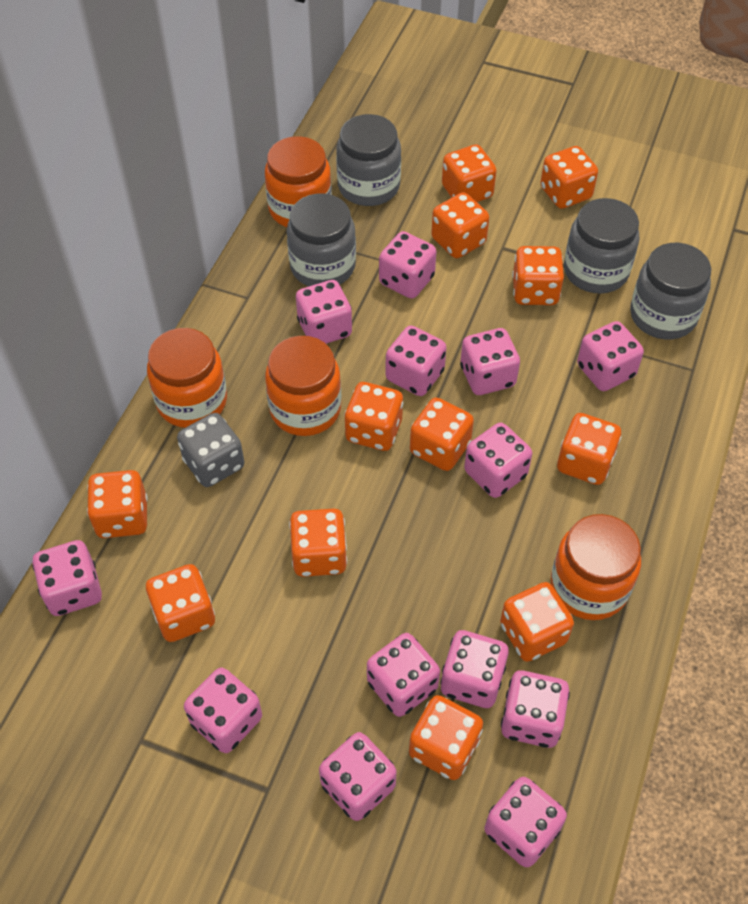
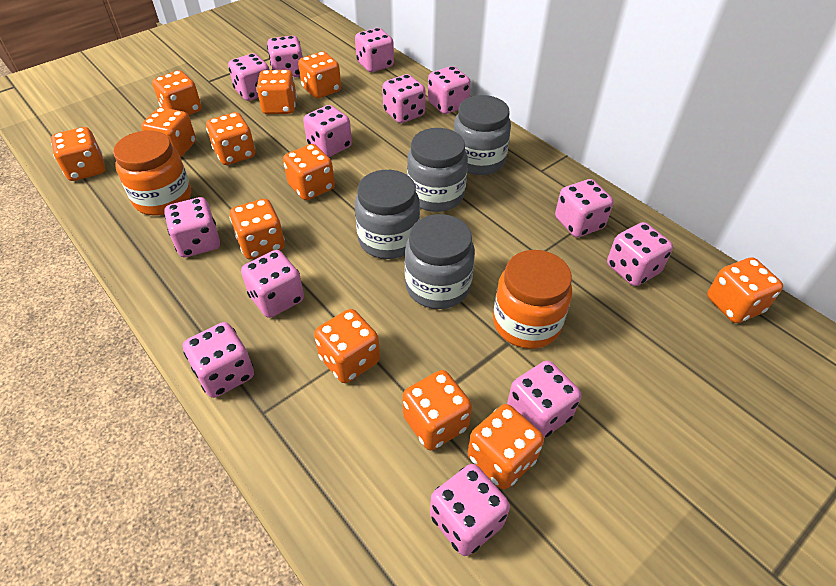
grey dice: 1 -> 0
orange jar: 4 -> 2

